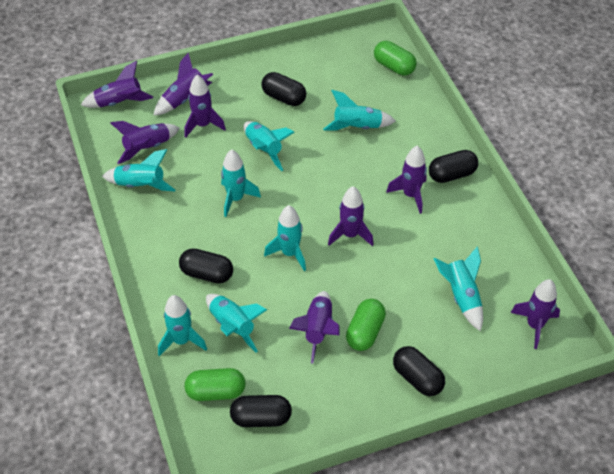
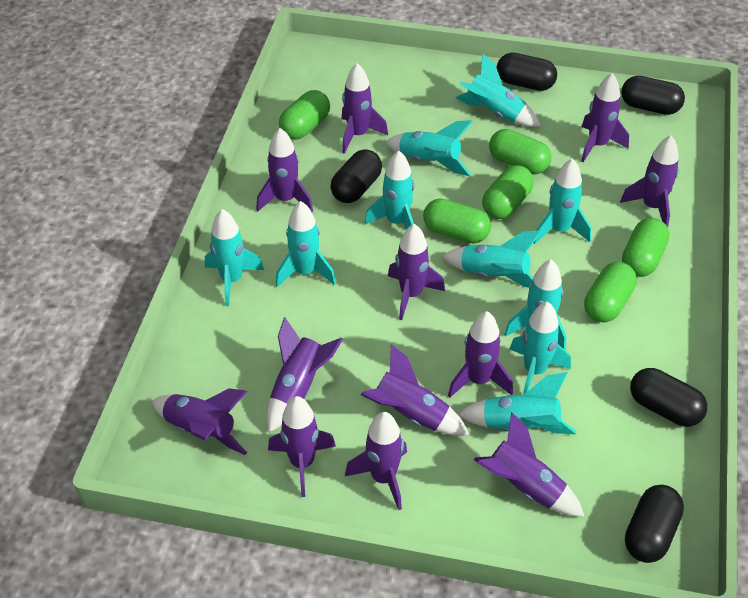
green capsule: 3 -> 6
purple rocket: 8 -> 12
turquoise rocket: 8 -> 10

